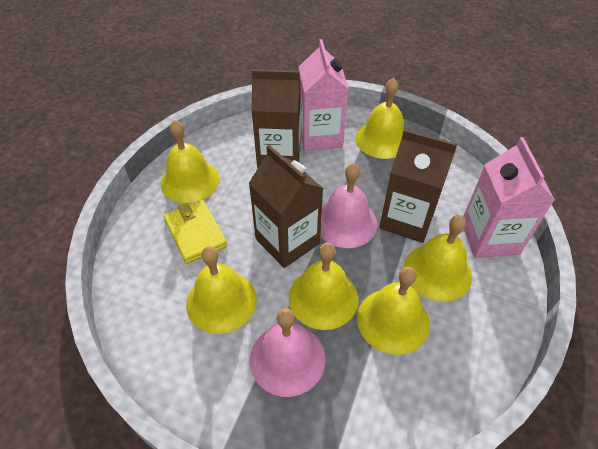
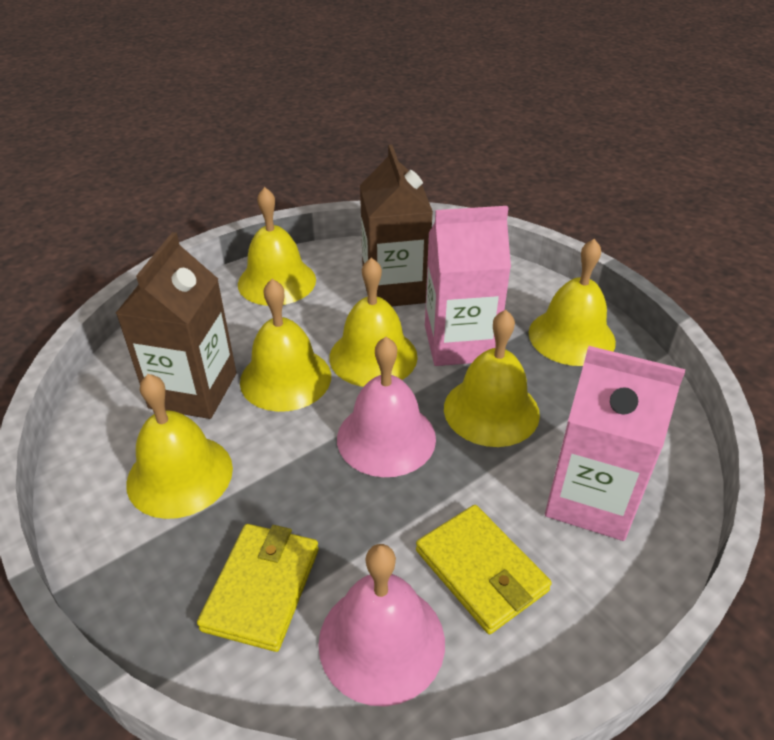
brown carton: 3 -> 2
yellow wallet: 1 -> 2

